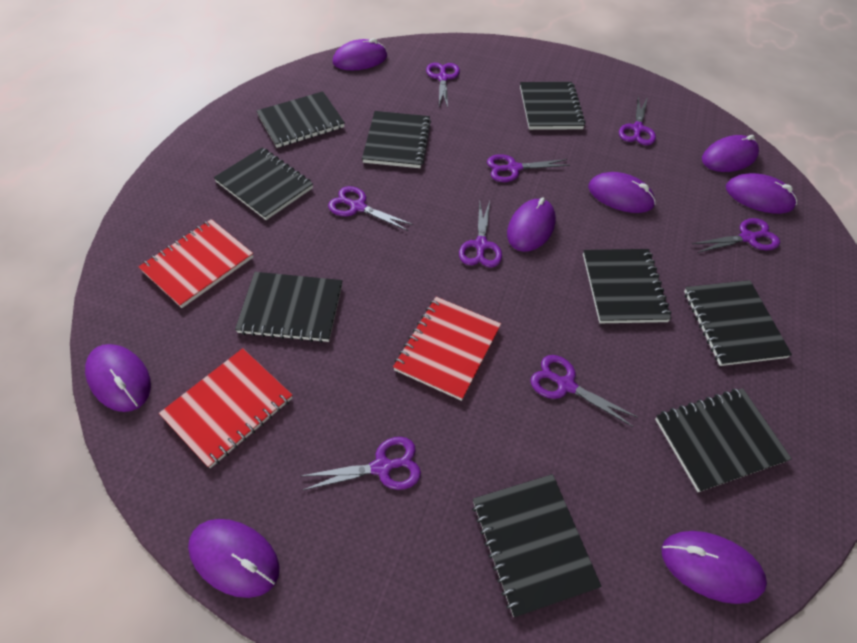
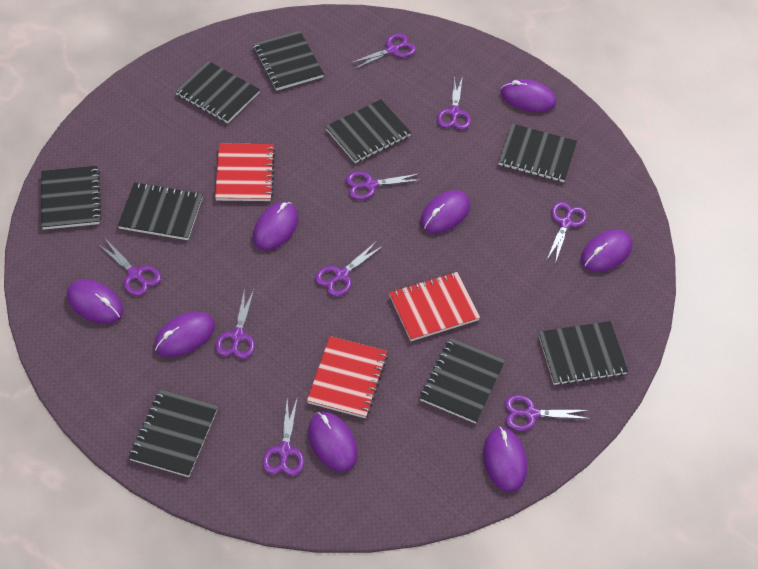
purple scissors: 8 -> 9

